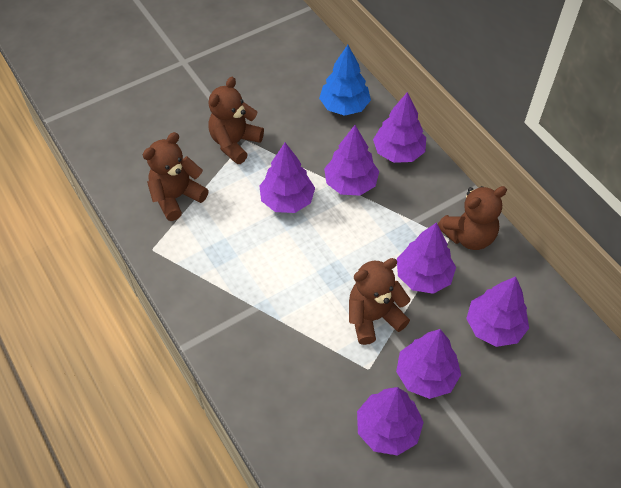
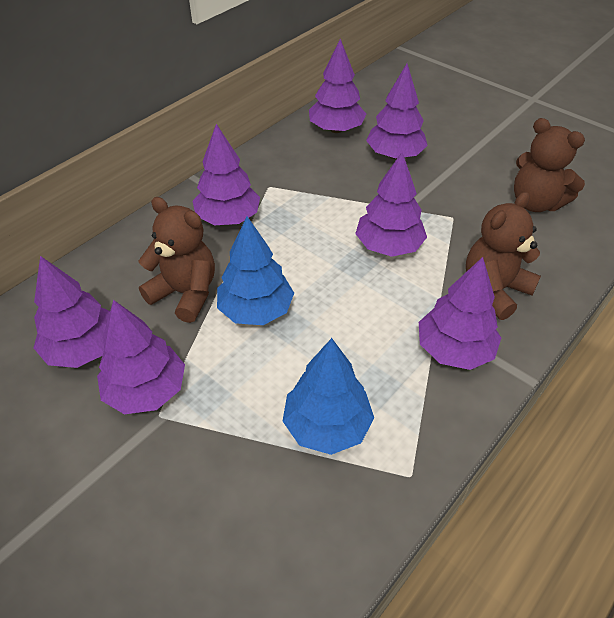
blue tree: 1 -> 2
brown teddy bear: 4 -> 3

